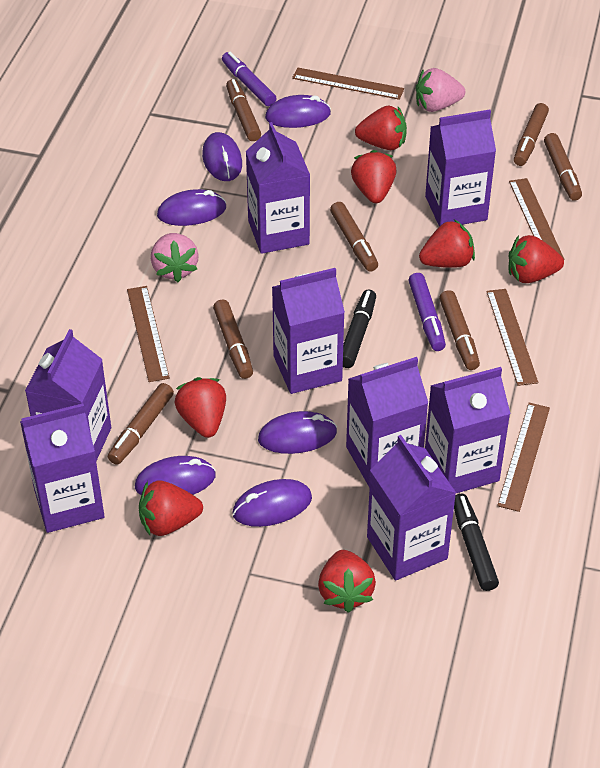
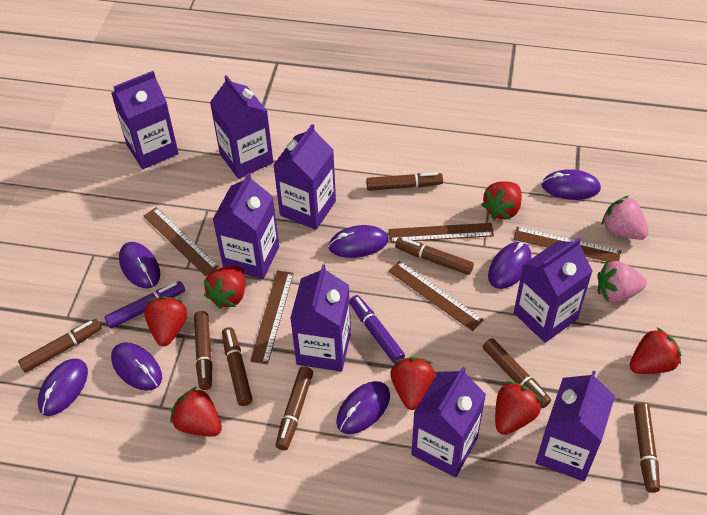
black marker: 2 -> 0
brown marker: 7 -> 8
purple mouse: 6 -> 7

